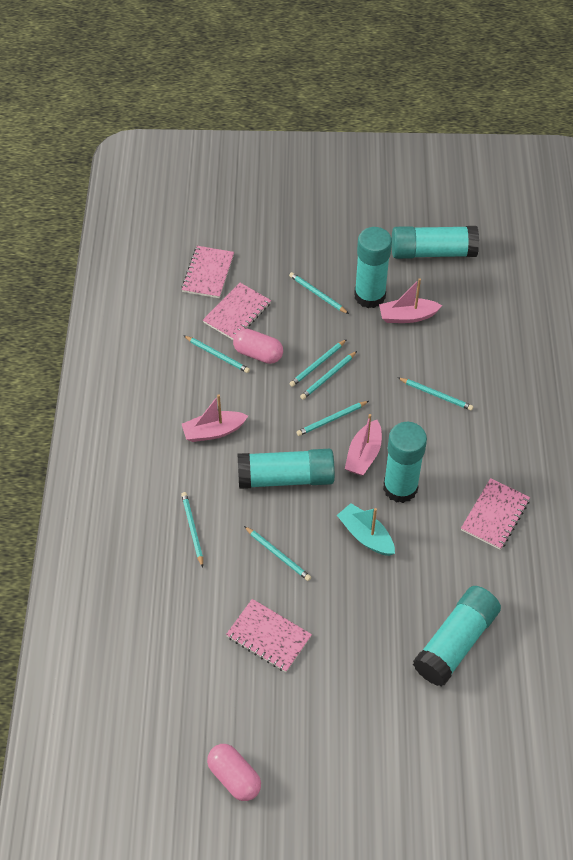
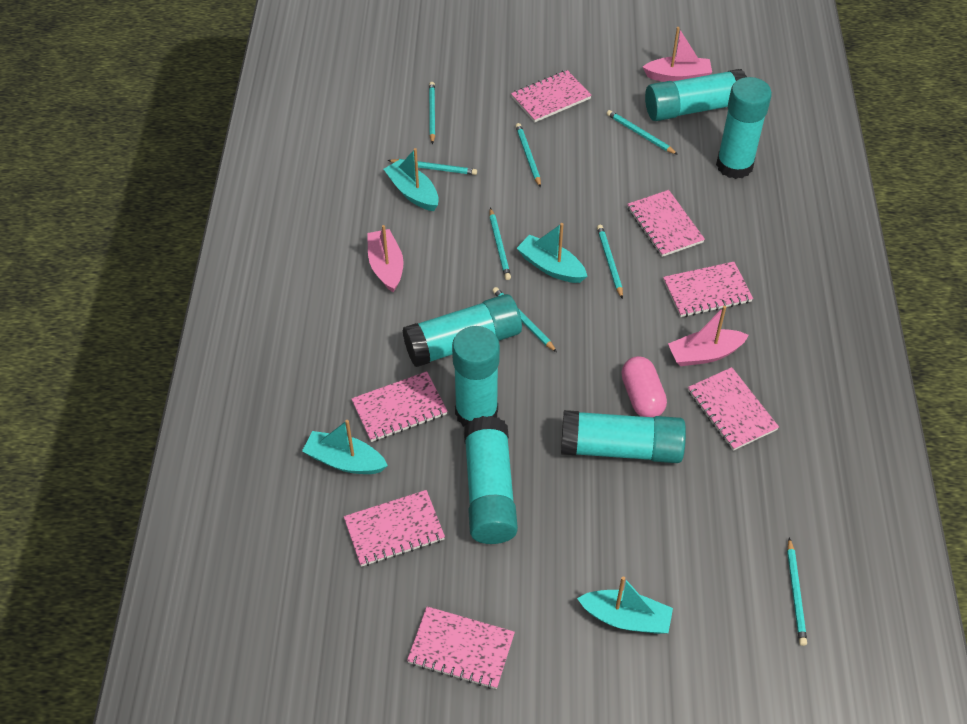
pink capsule: 2 -> 1
pink notebook: 4 -> 7
turquoise boat: 1 -> 4
turquoise glue stick: 5 -> 6

